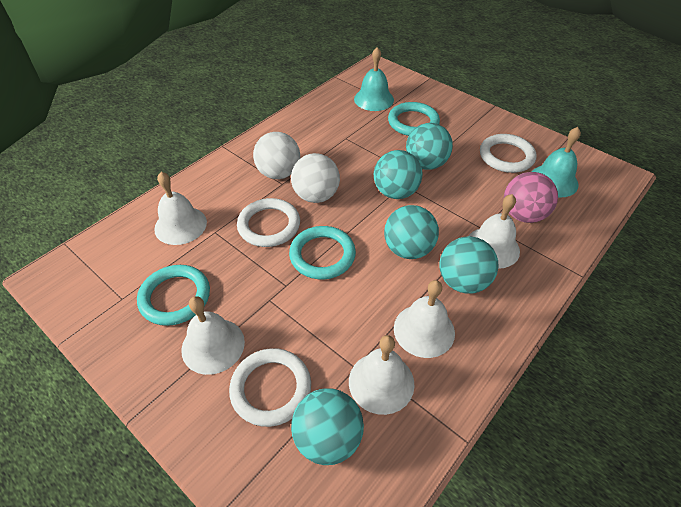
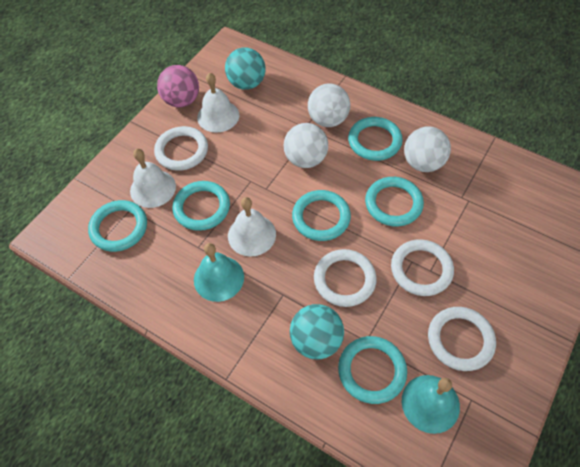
turquoise ball: 5 -> 2
turquoise ring: 3 -> 6
white ball: 2 -> 3
white bell: 5 -> 3
white ring: 3 -> 4

